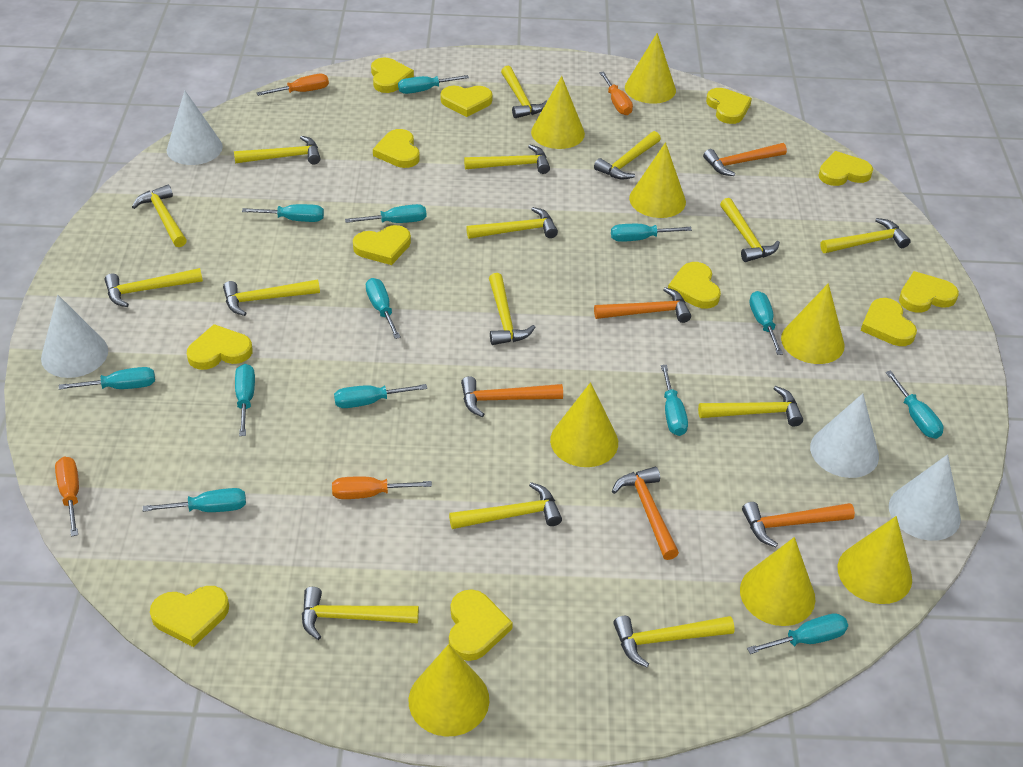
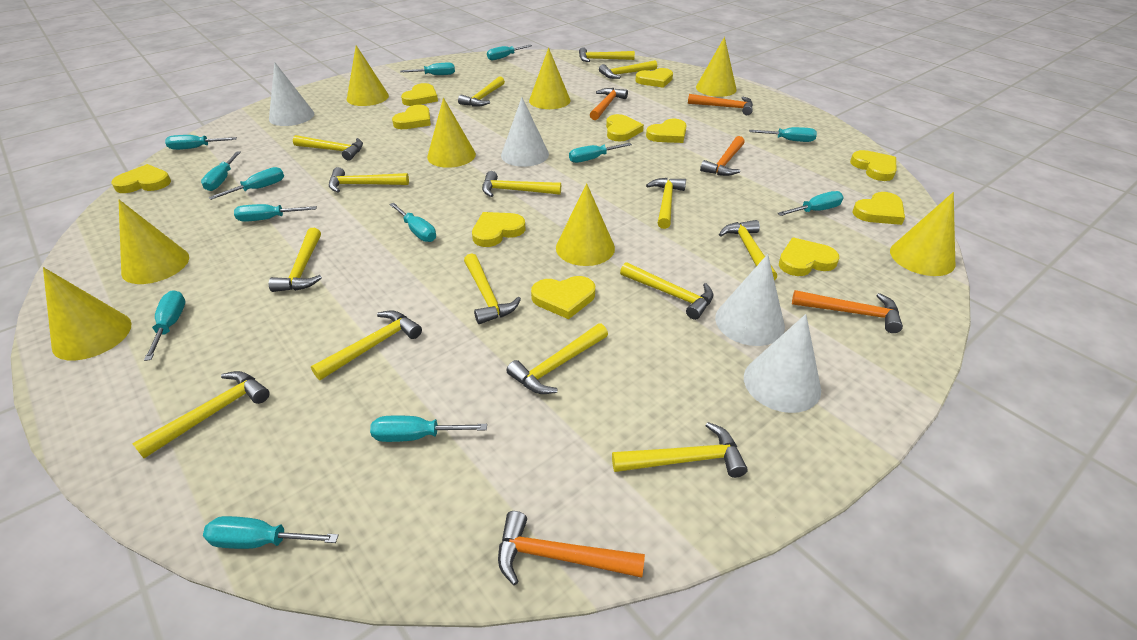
orange screwdriver: 4 -> 0
yellow heart: 12 -> 11

